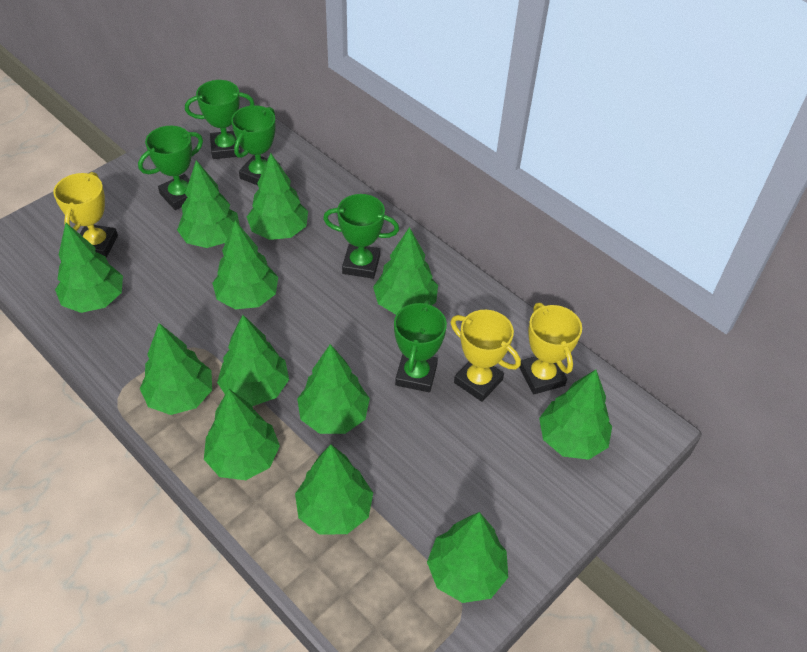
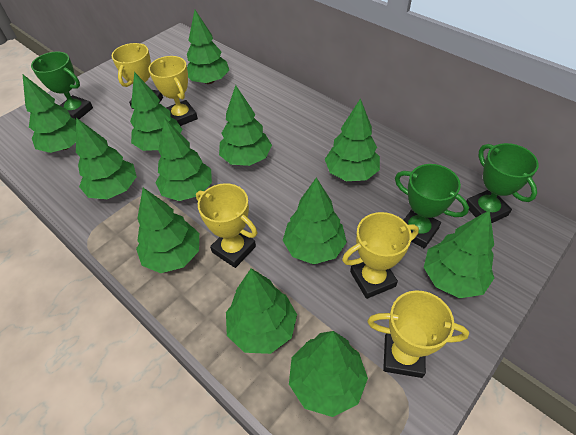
green trophy: 5 -> 3
yellow trophy: 3 -> 5

